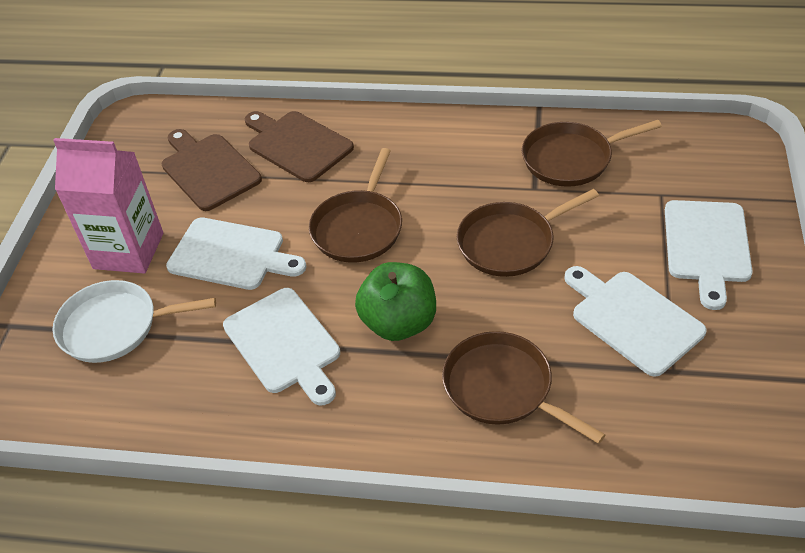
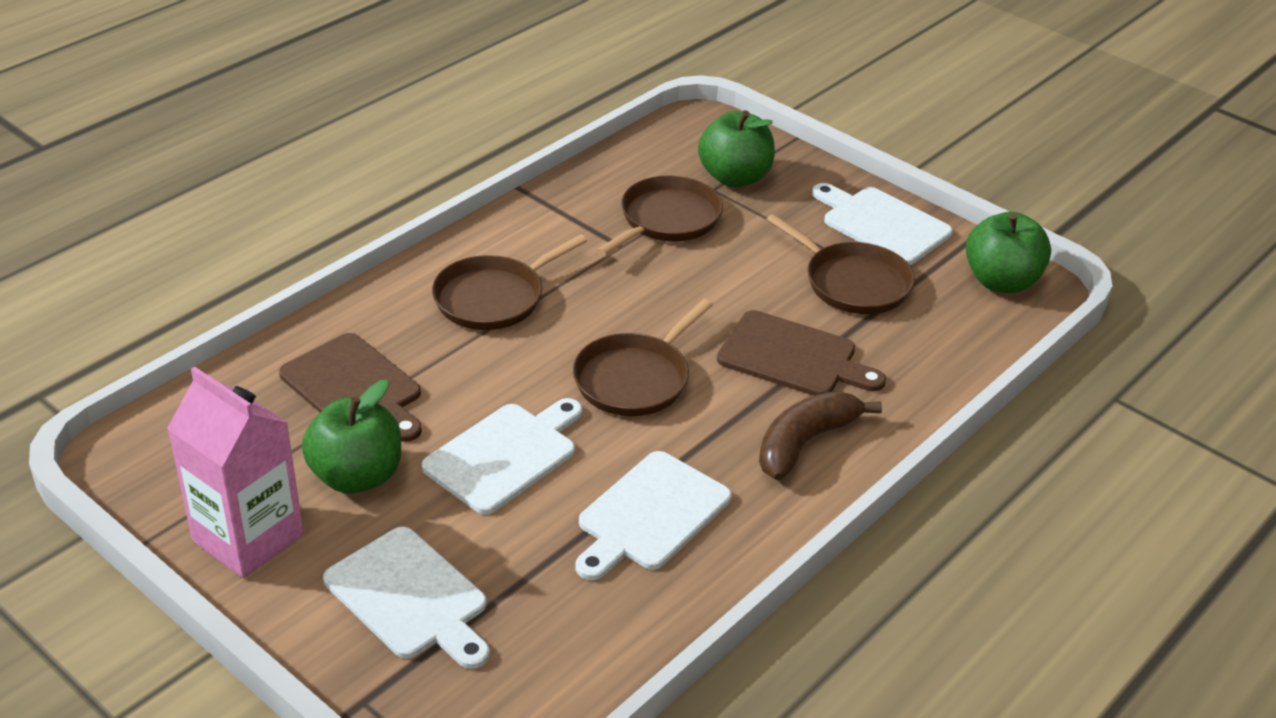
brown banana: 0 -> 1
green apple: 1 -> 3
white pan: 1 -> 0

